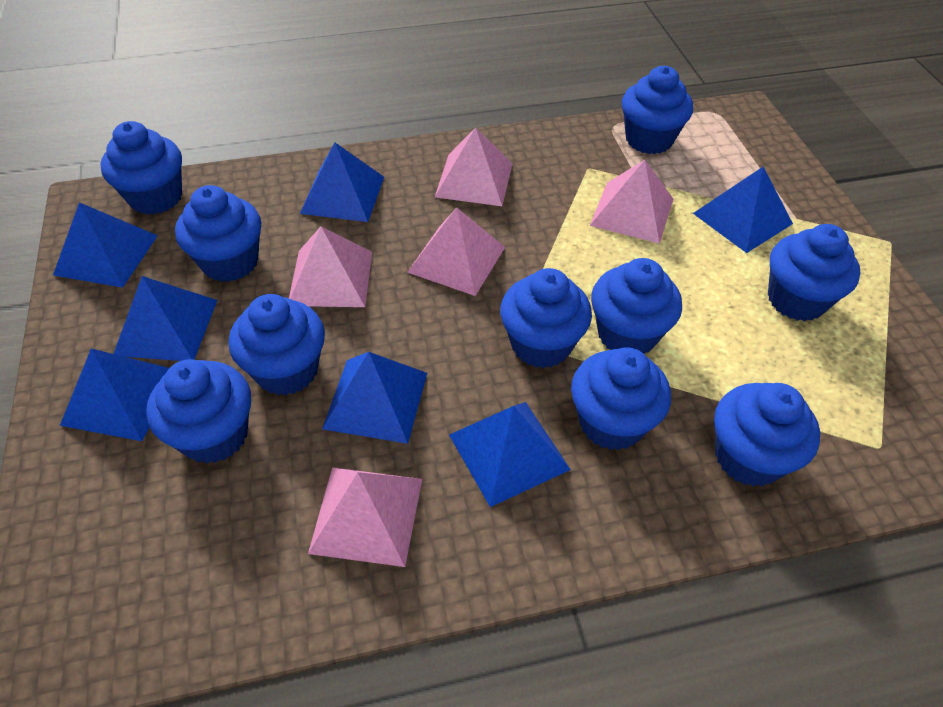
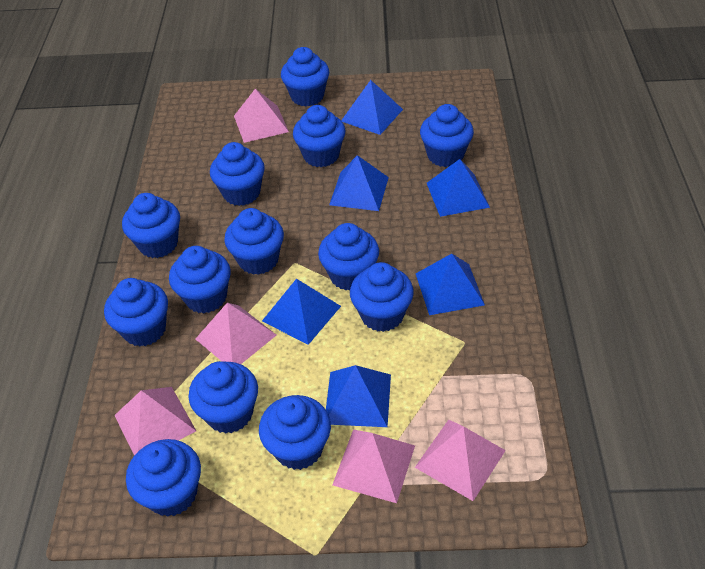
blue cupcake: 10 -> 13
blue pyramid: 7 -> 6

